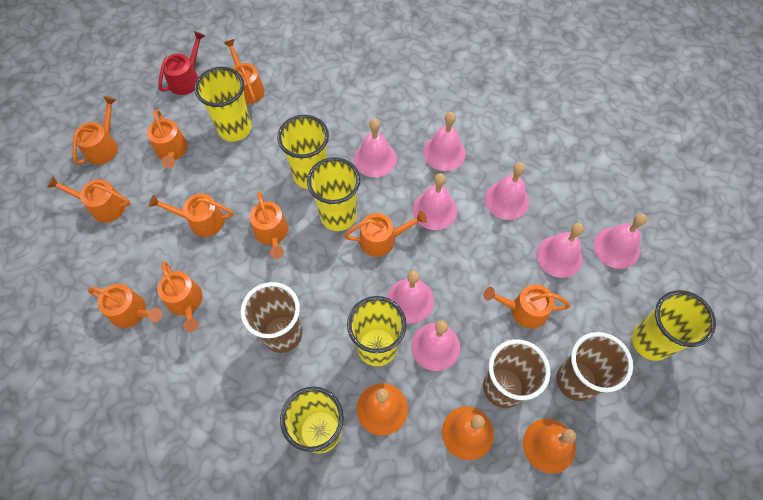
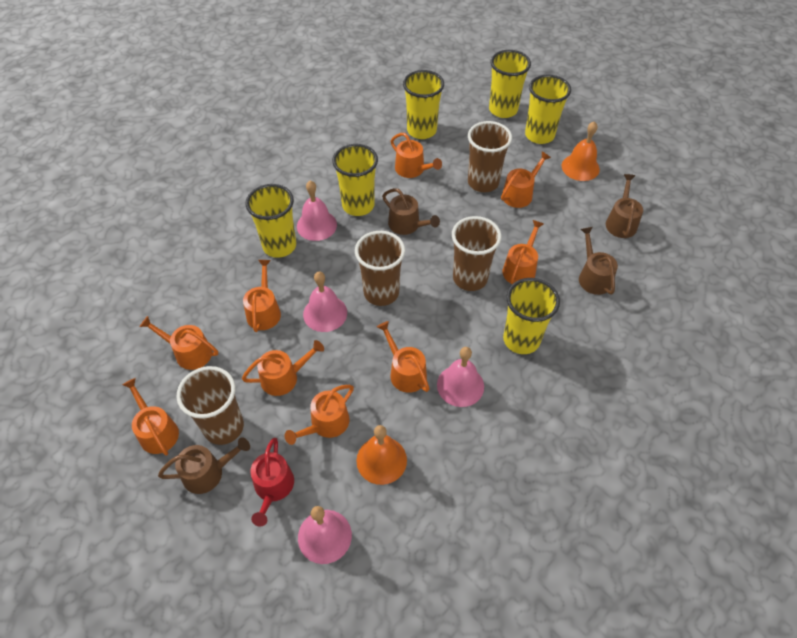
brown cup: 3 -> 4
brown watering can: 0 -> 4
orange bell: 3 -> 2
orange watering can: 10 -> 9
pink bell: 8 -> 4

